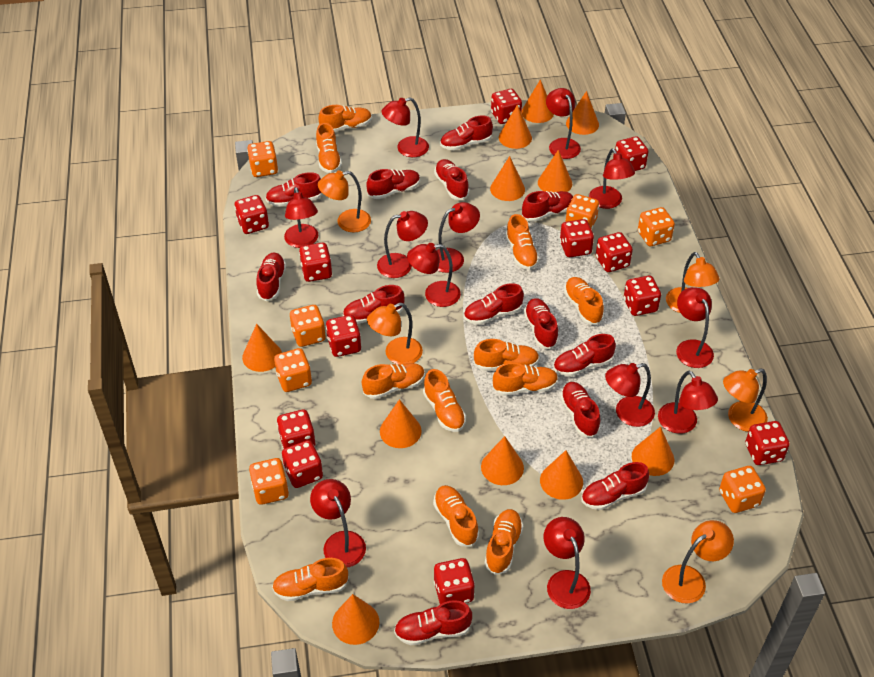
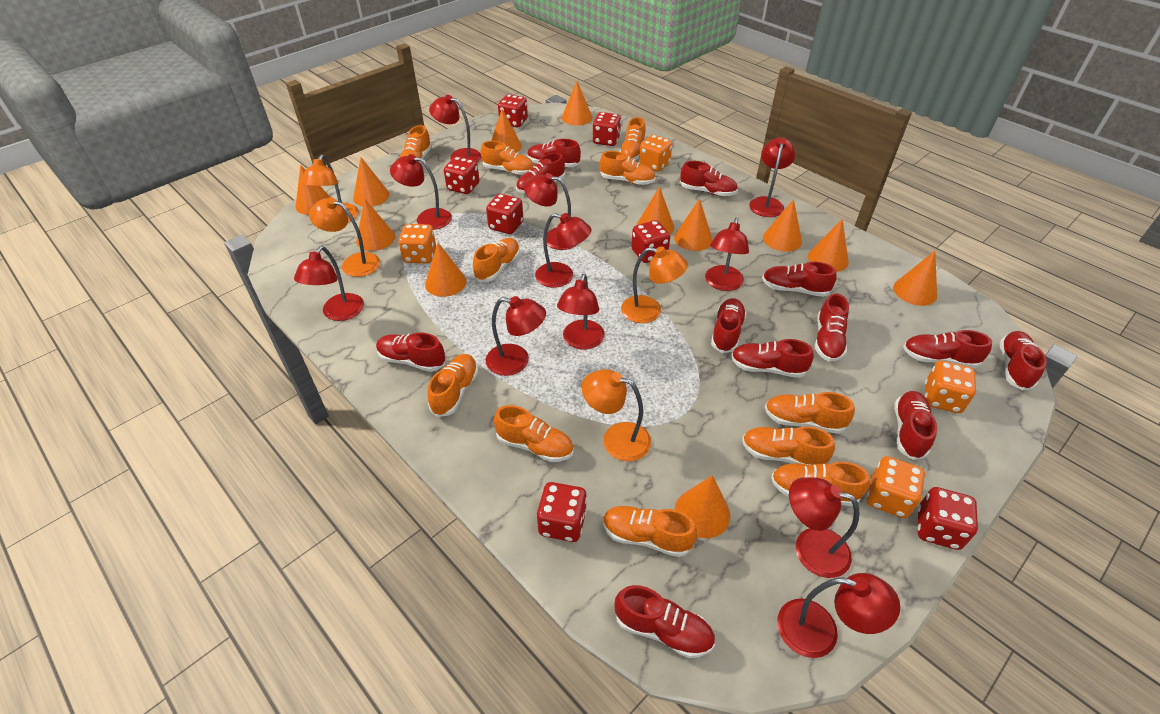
orange cone: 11 -> 12
orange dice: 7 -> 4
orange lamp: 5 -> 4
red dice: 12 -> 7
red lamp: 12 -> 11
red shoe: 13 -> 12

